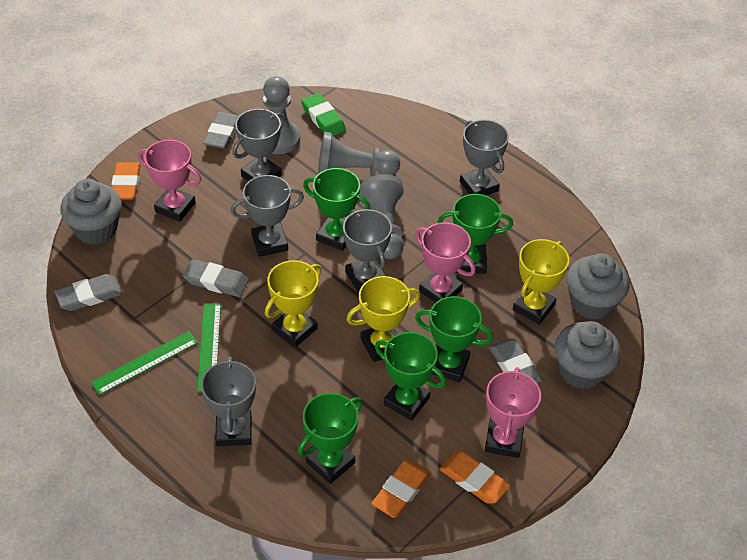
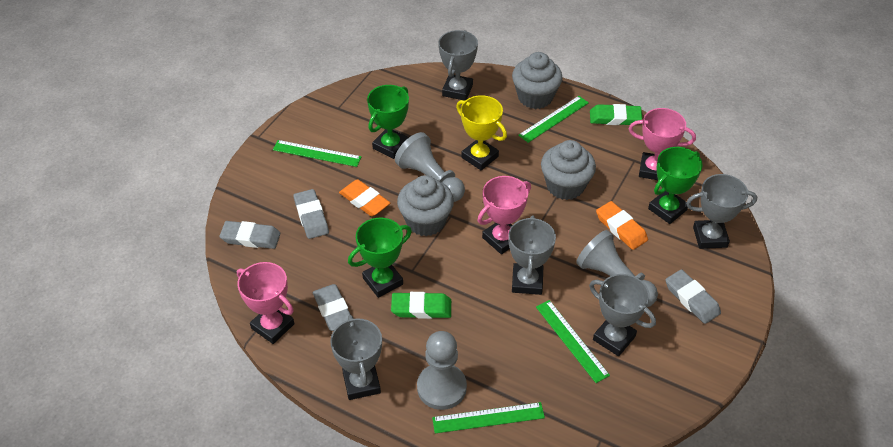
green eraser: 1 -> 2
green ruler: 2 -> 4
green trophy: 5 -> 3
orange eraser: 3 -> 2
yellow trophy: 3 -> 1

